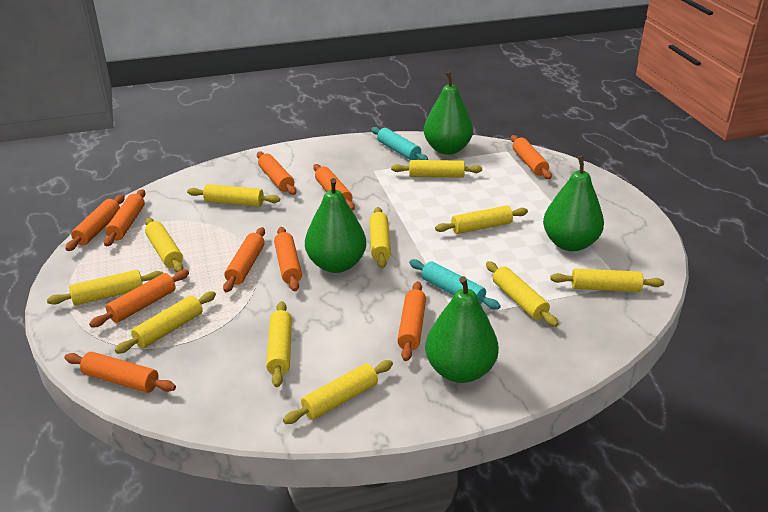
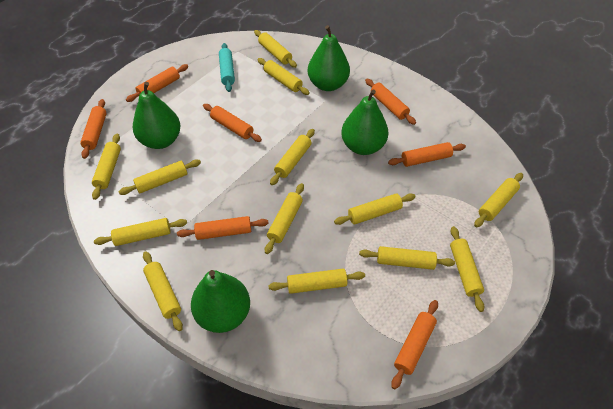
orange rolling pin: 10 -> 7
turquoise rolling pin: 2 -> 1
yellow rolling pin: 11 -> 13

